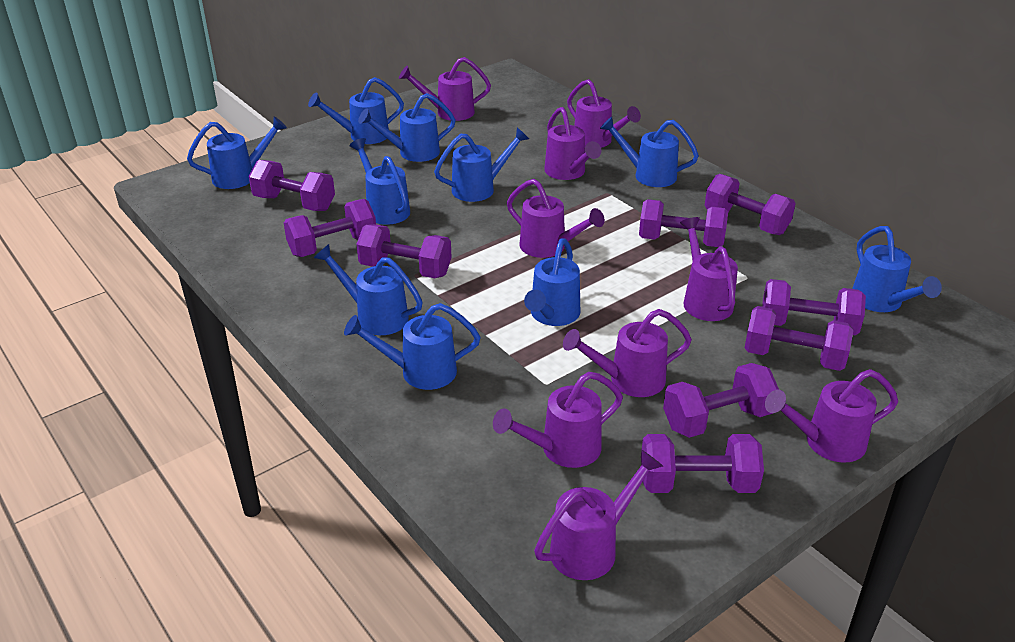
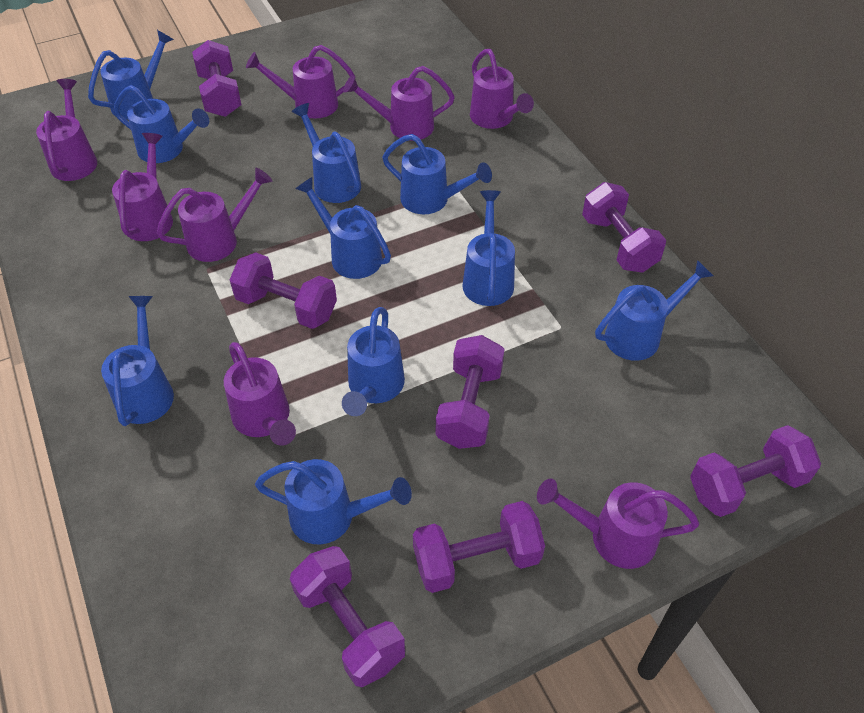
purple dumbbell: 9 -> 7
purple watering can: 9 -> 8

